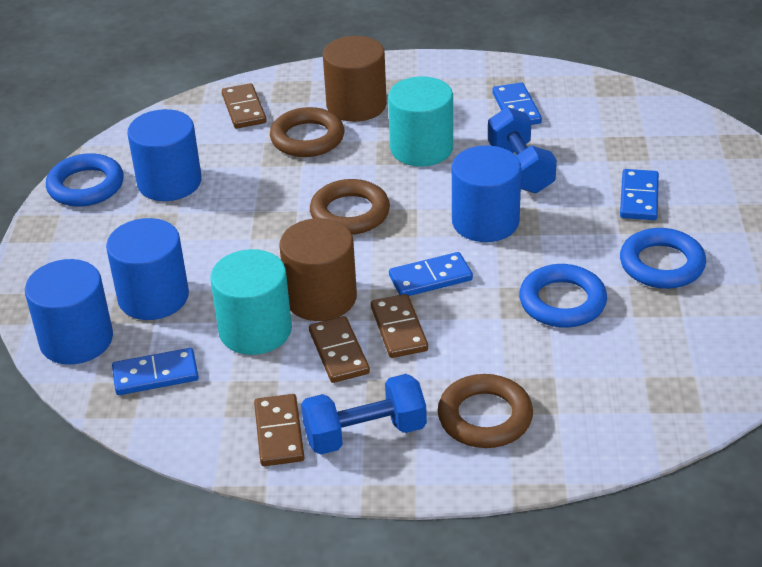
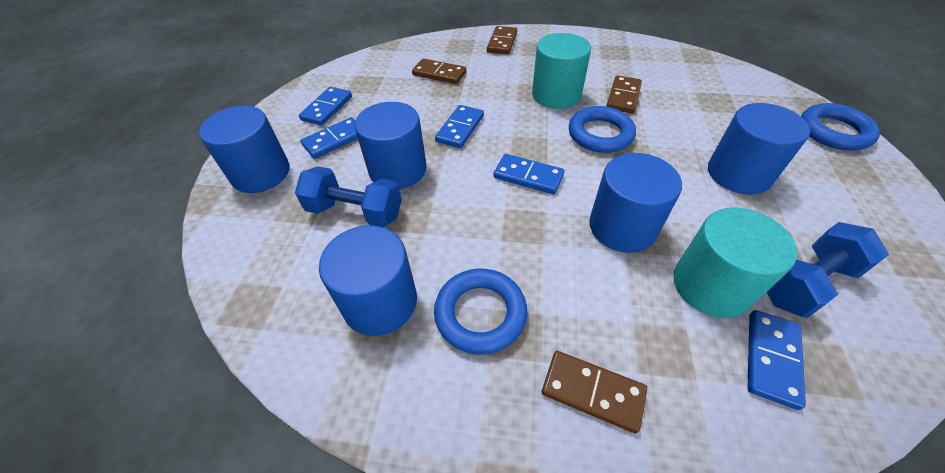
blue cylinder: 4 -> 5
blue domino: 4 -> 5
brown cylinder: 2 -> 0
brown ring: 3 -> 0

